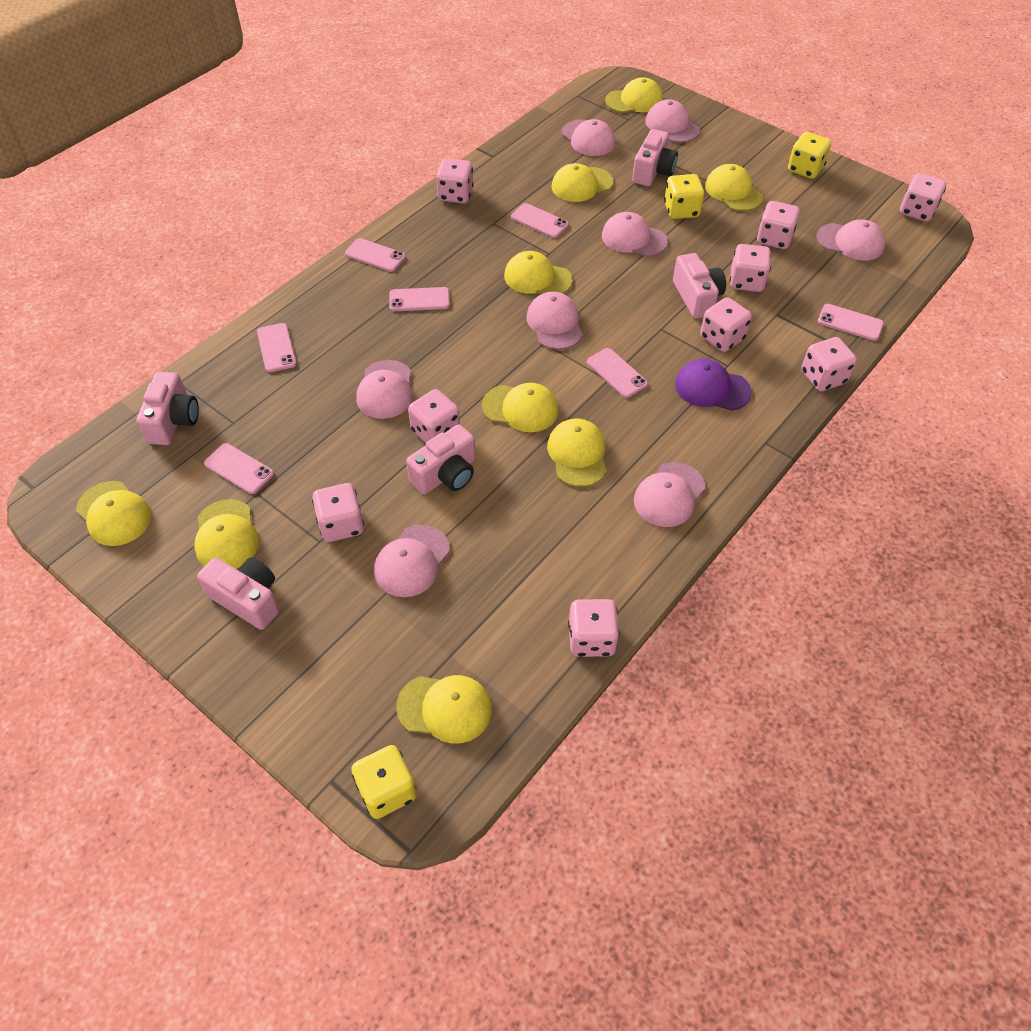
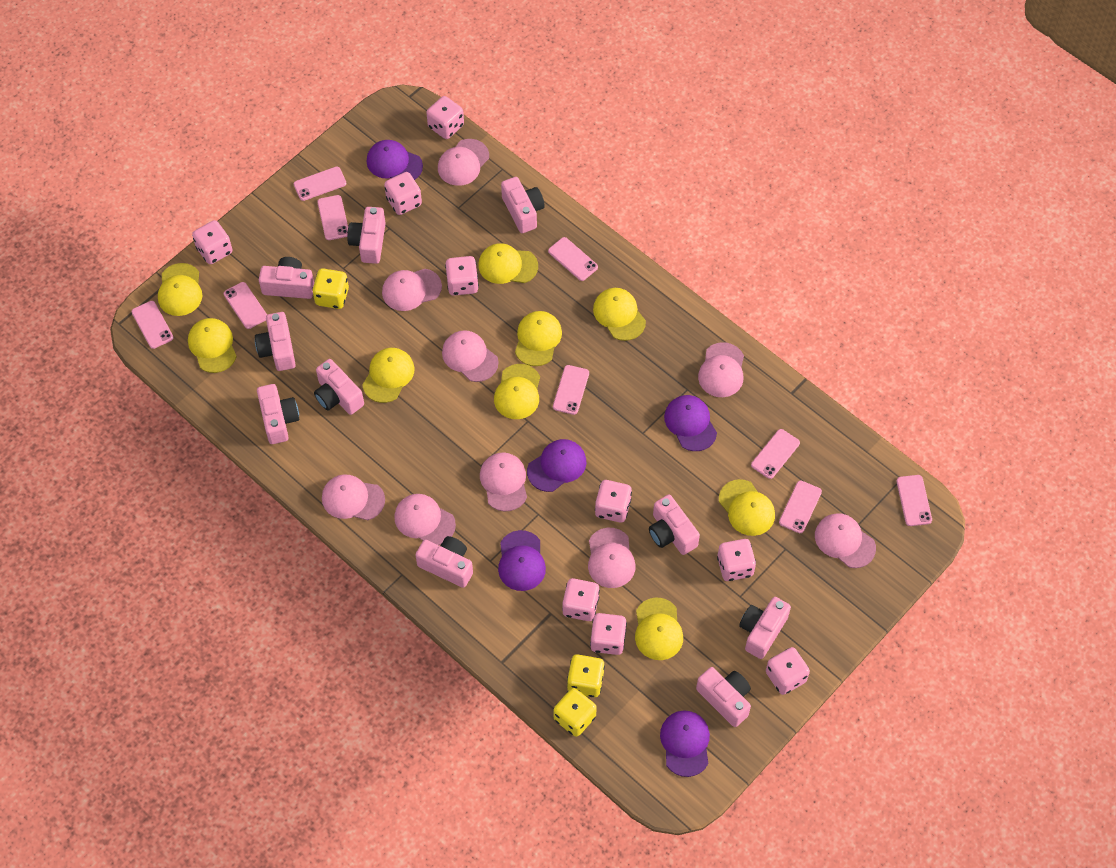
pink camera: 5 -> 10
pink cap: 8 -> 9
pink phone: 7 -> 9
purple cap: 1 -> 5

